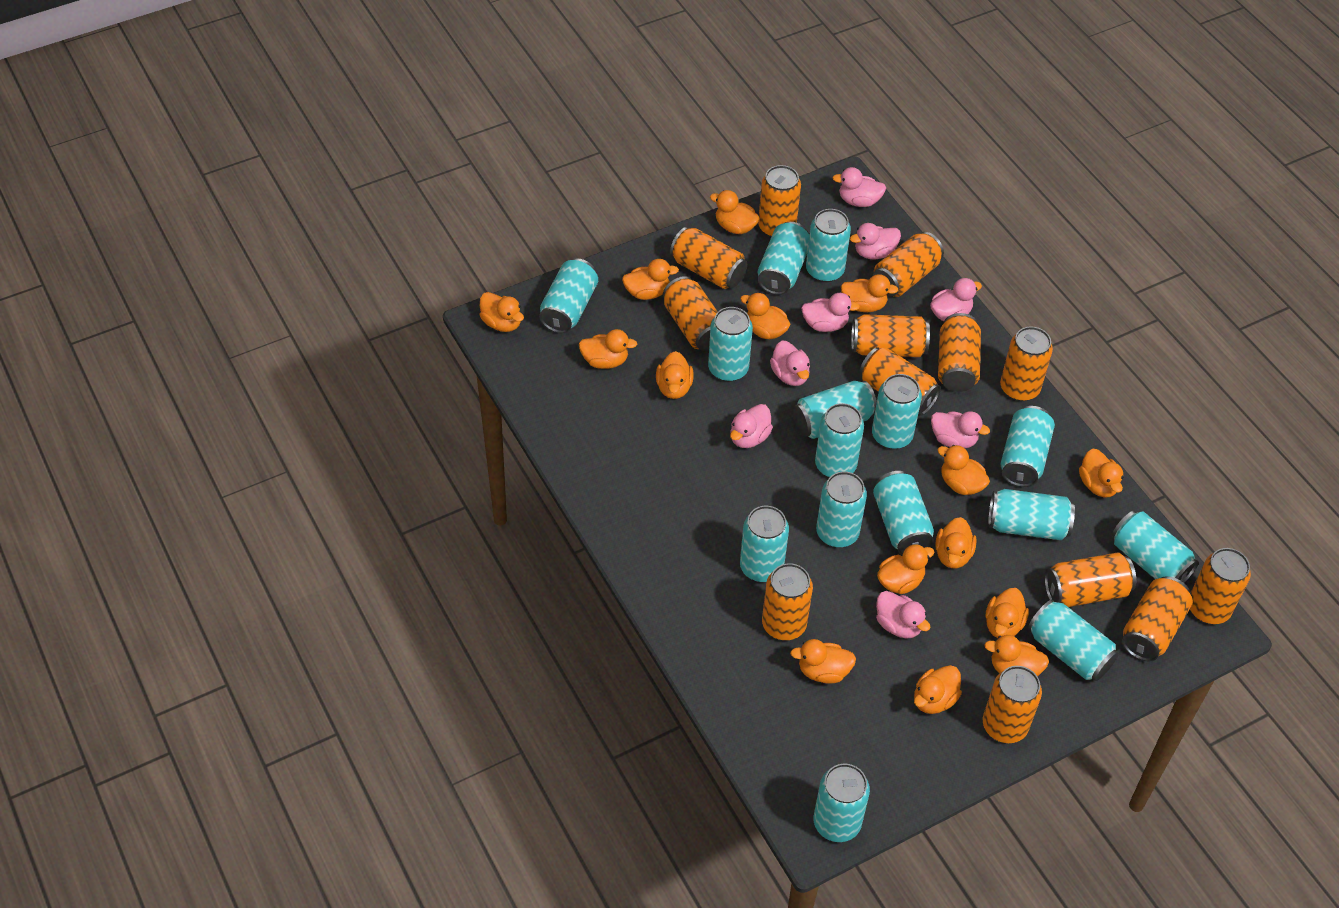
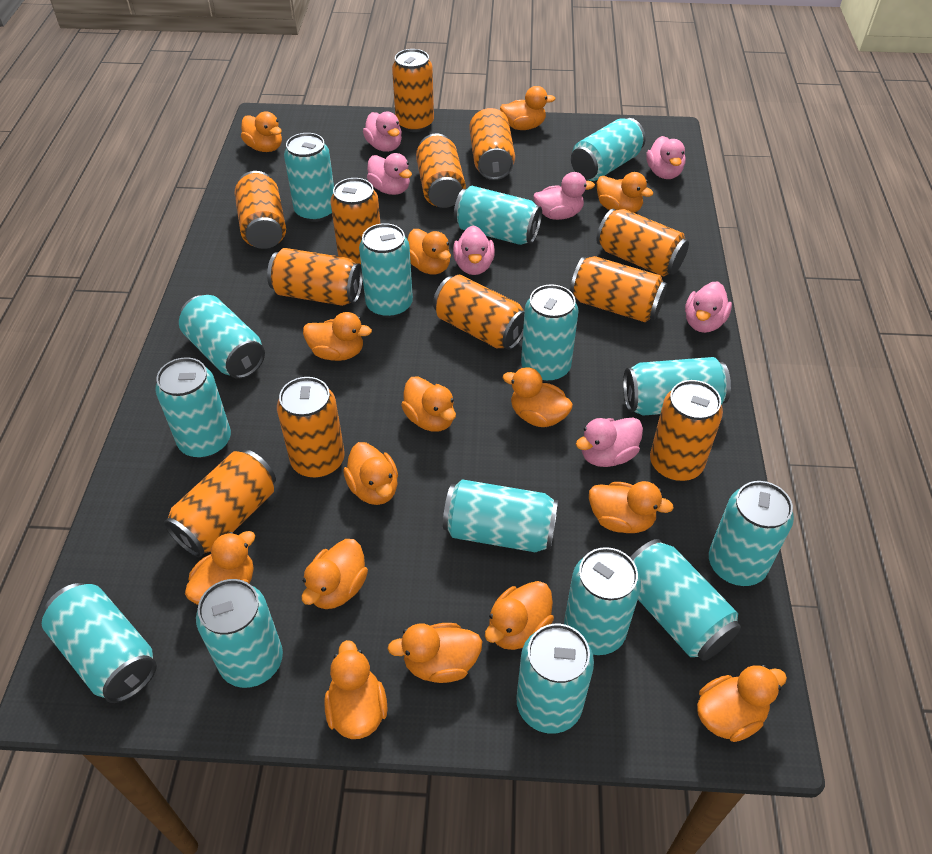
orange can: 13 -> 12
pink duck: 8 -> 7

